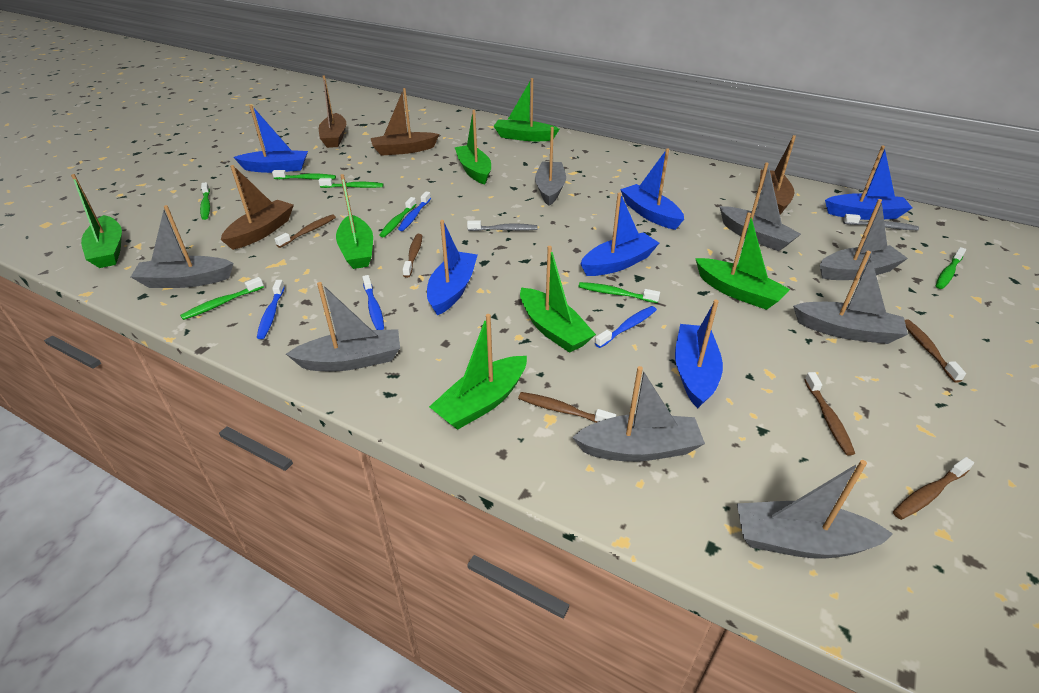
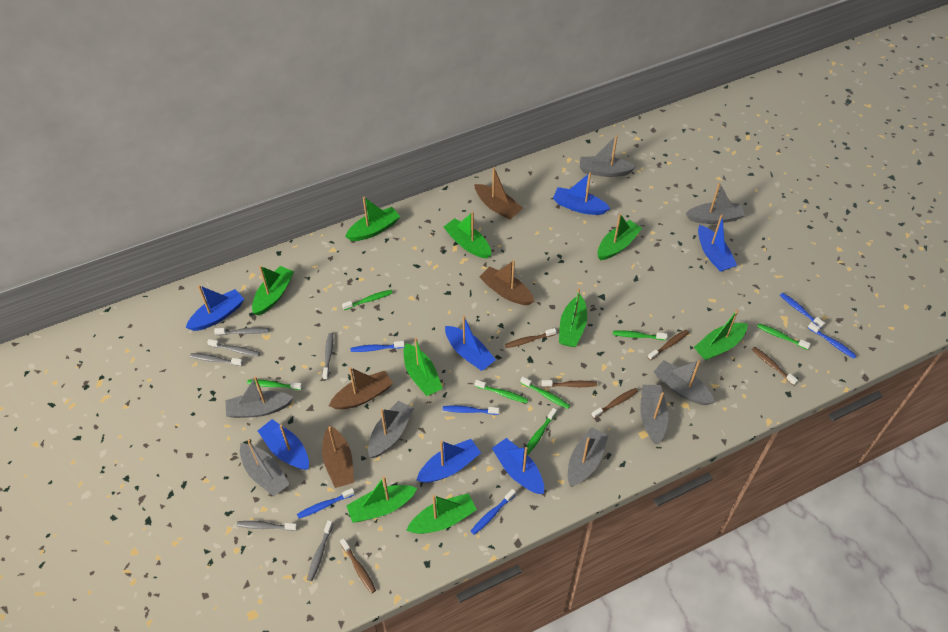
blue boat: 6 -> 7
blue toothbrush: 4 -> 6
green boat: 7 -> 9
grey toothbrush: 2 -> 6

